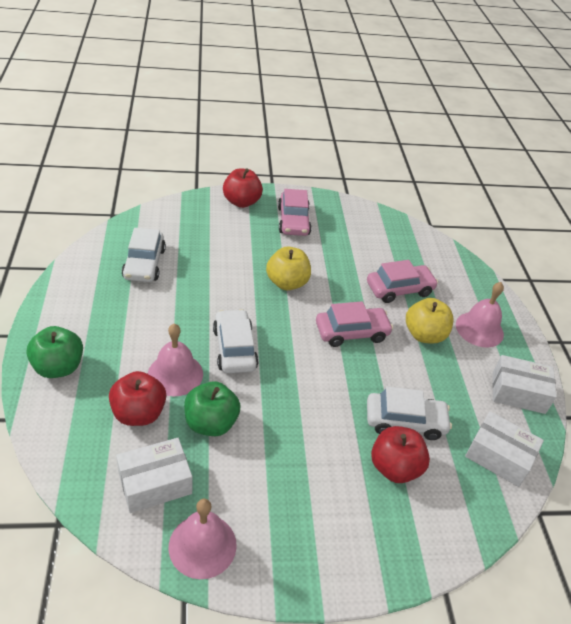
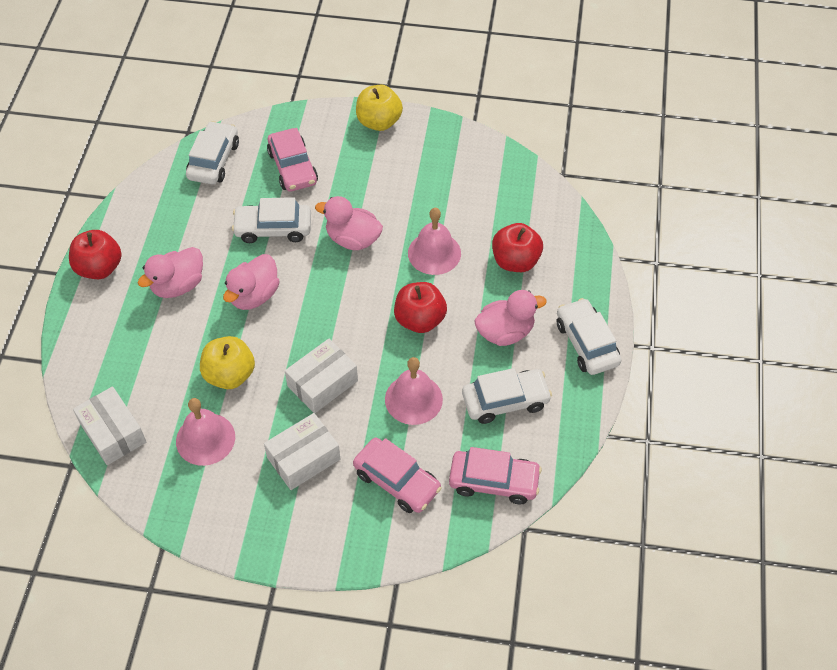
green apple: 2 -> 0
pink duck: 0 -> 4
white car: 3 -> 4

